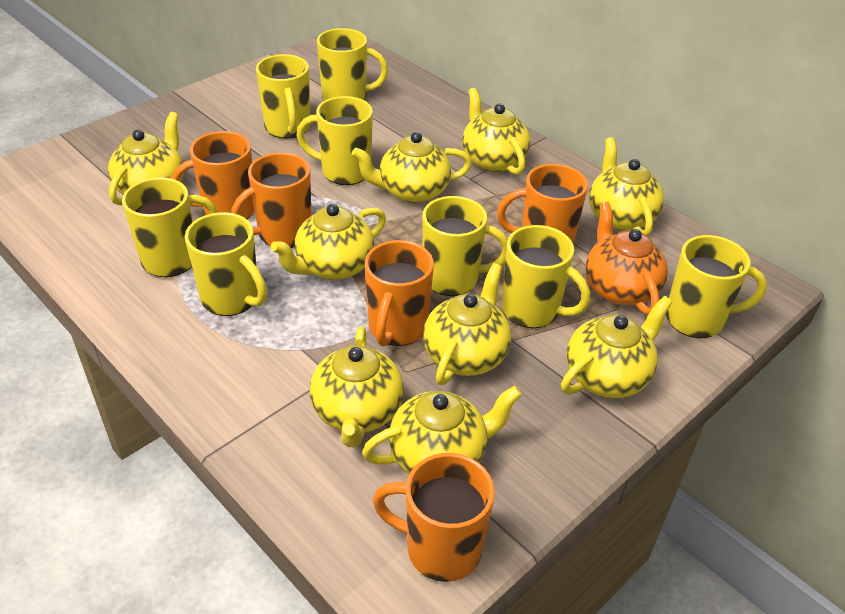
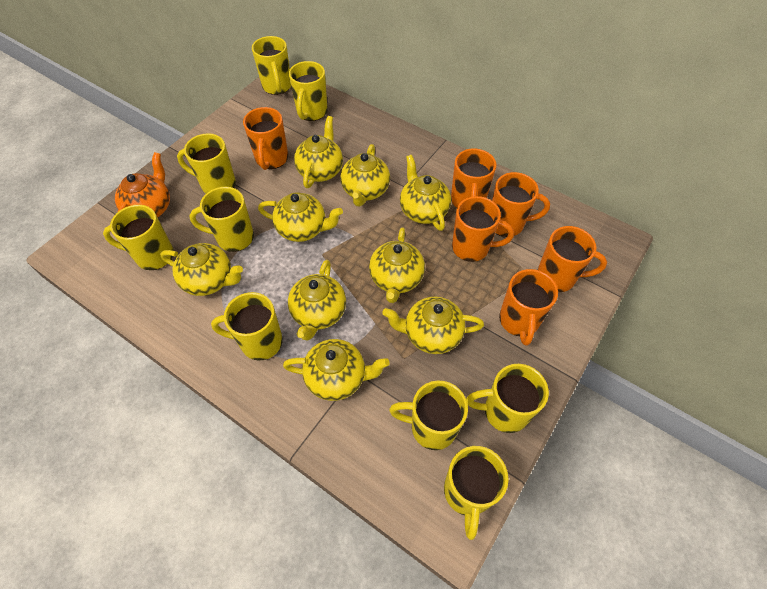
orange mug: 5 -> 6
yellow mug: 8 -> 9

